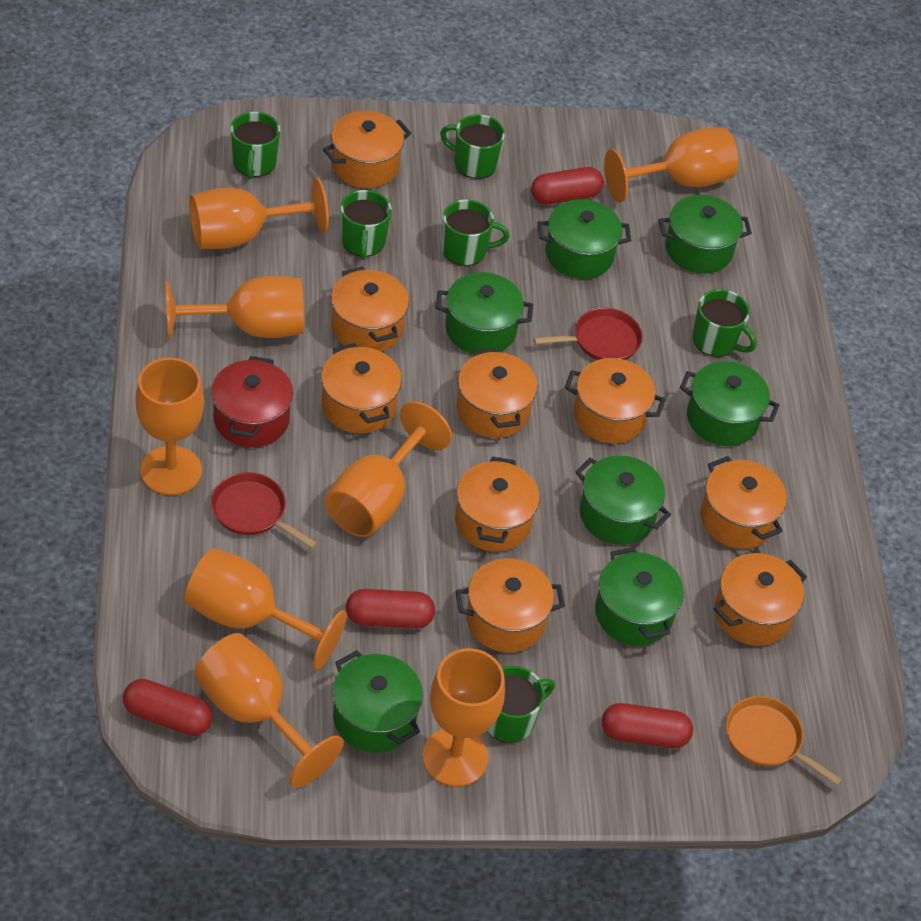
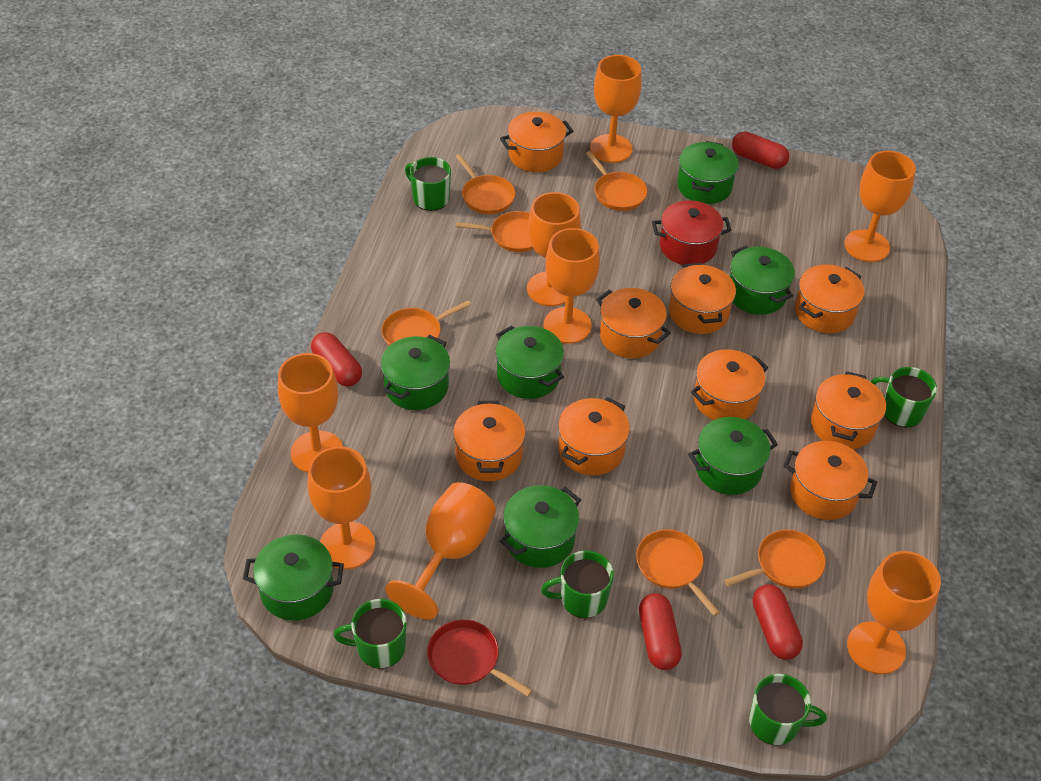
green mug: 6 -> 5
orange pan: 1 -> 6
red pan: 2 -> 1

